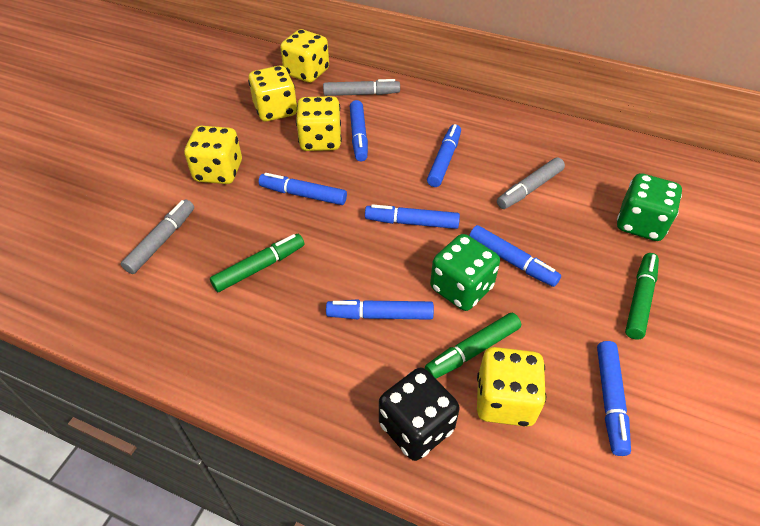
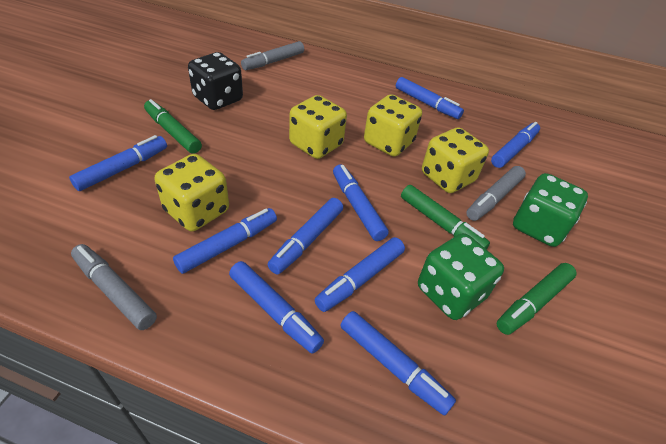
blue marker: 7 -> 9
yellow dice: 5 -> 4

